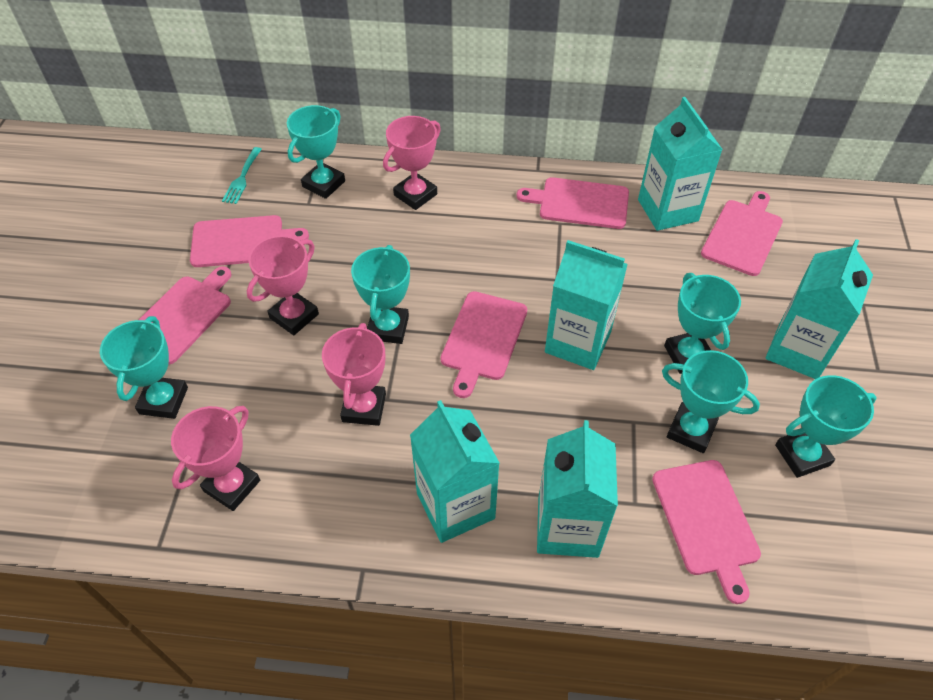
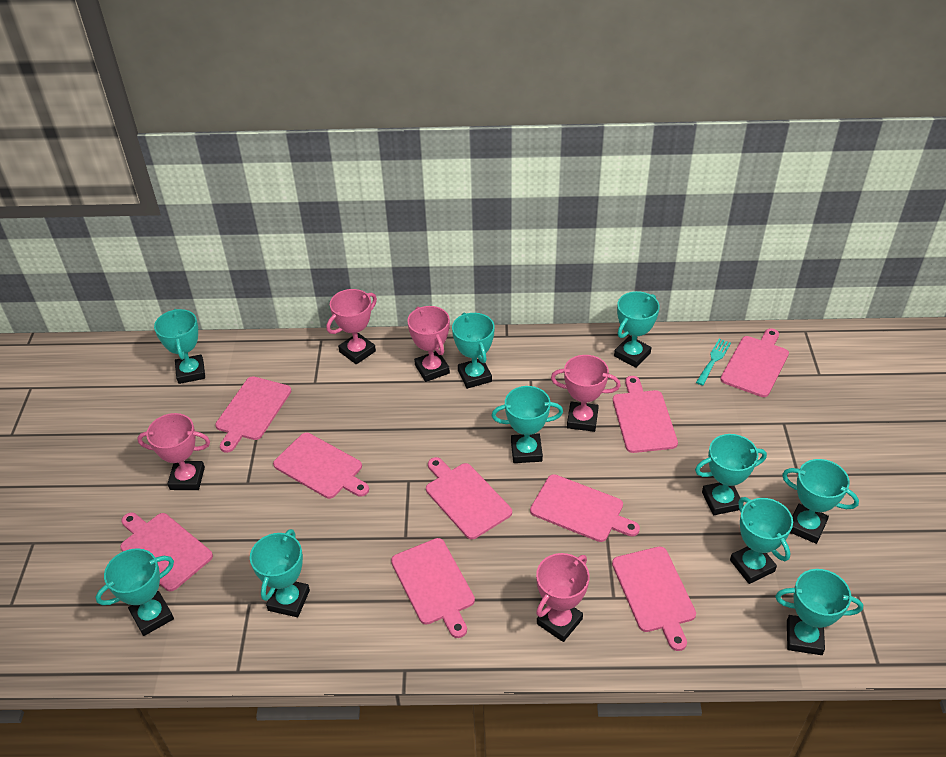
pink cutting board: 6 -> 9
pink trophy: 4 -> 5
turquoise carton: 5 -> 0
turquoise trophy: 6 -> 10

